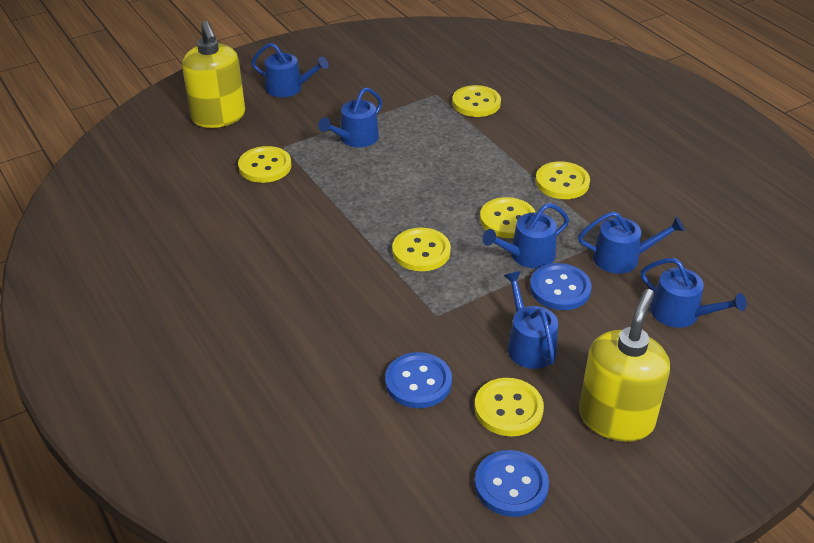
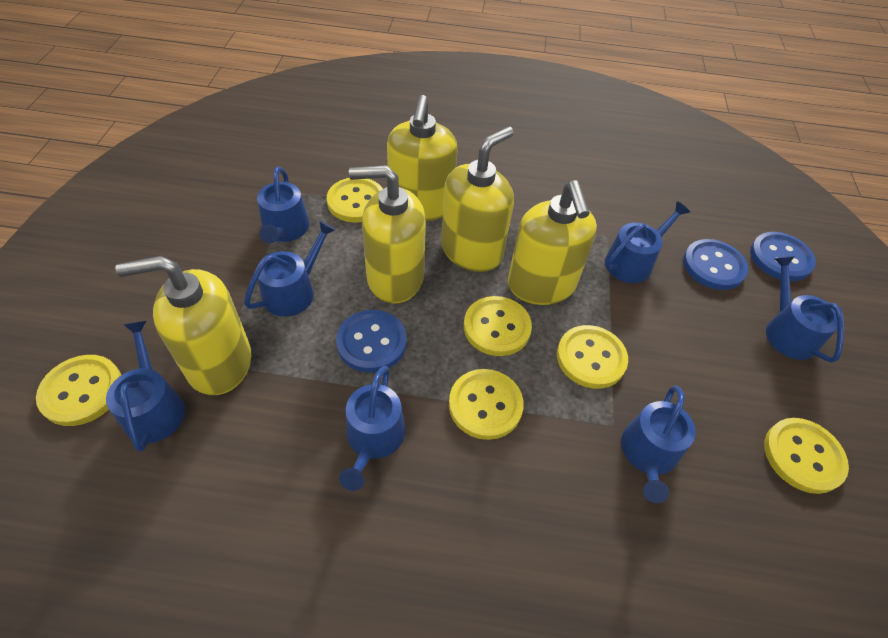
blue watering can: 6 -> 7
yellow soap dispenser: 2 -> 5

